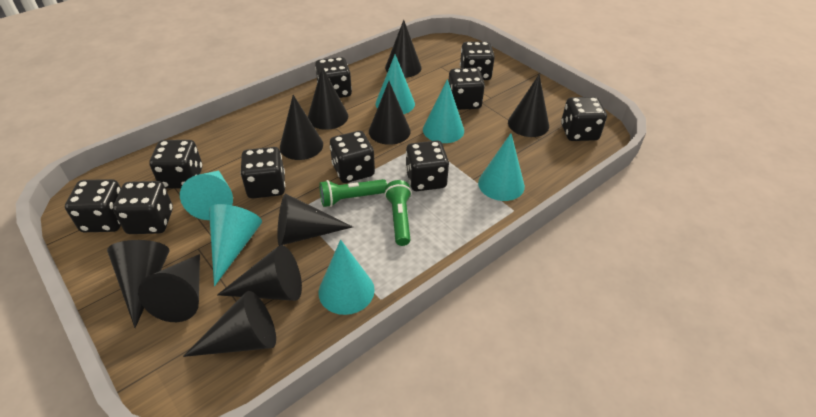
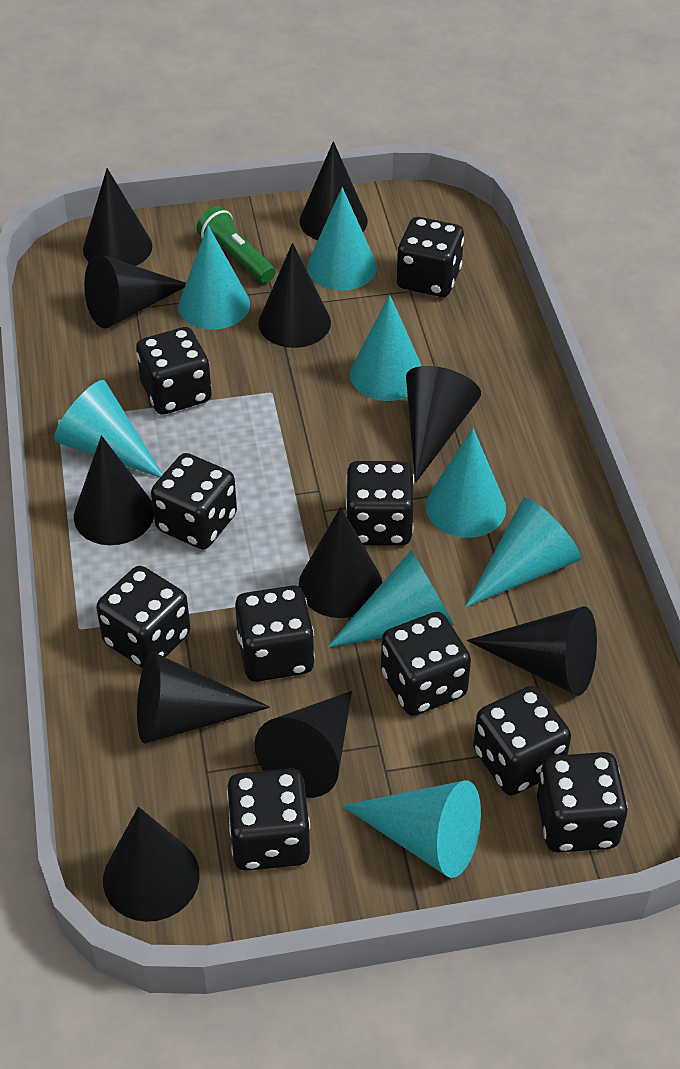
black cone: 10 -> 11
green flashlight: 2 -> 1
turquoise cone: 6 -> 8

